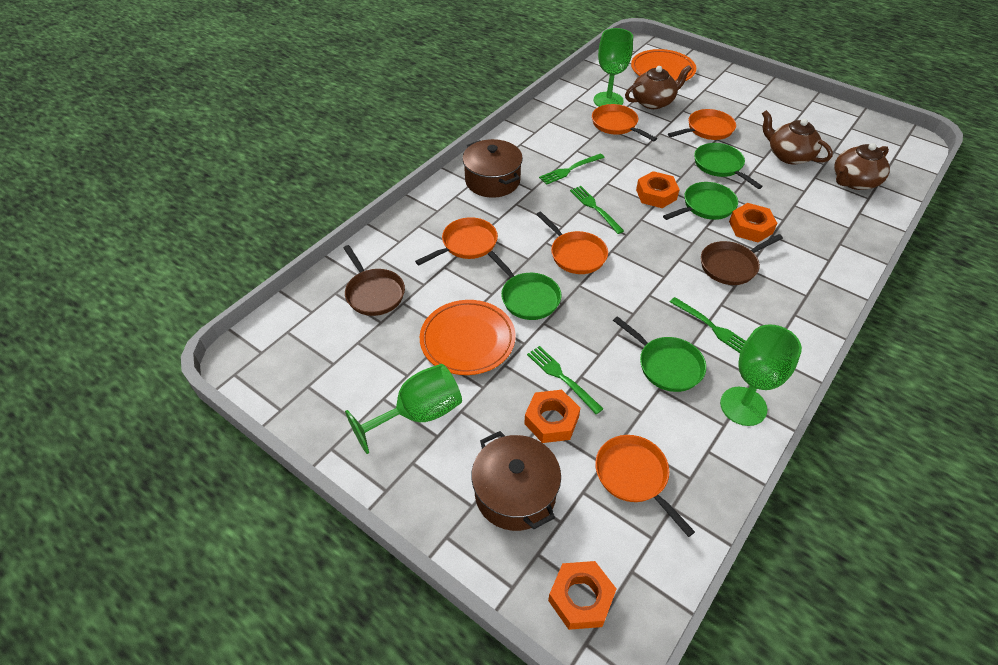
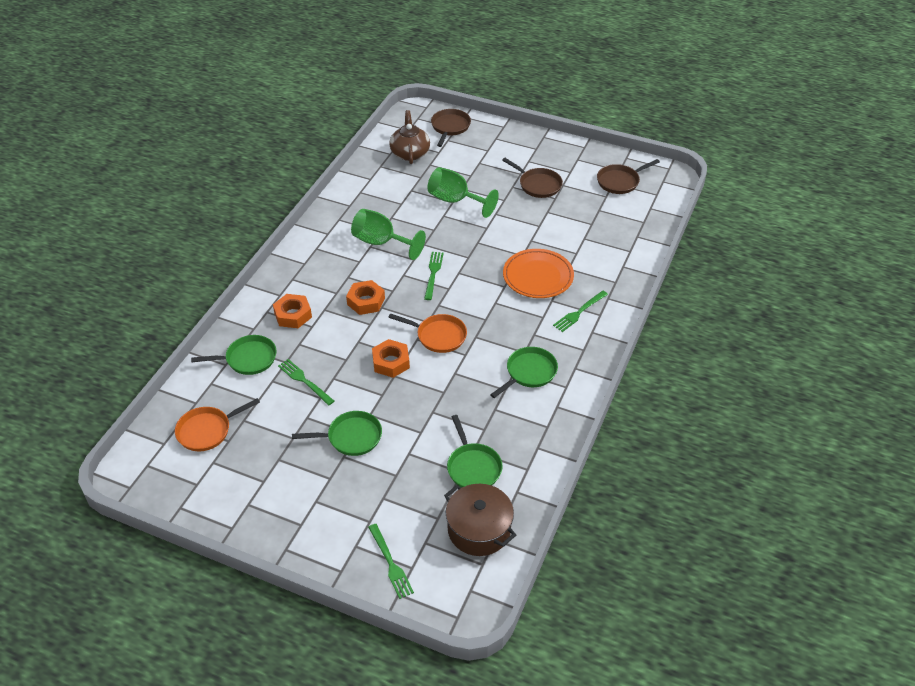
brown pan: 2 -> 3
brown pot: 2 -> 1
brown teapot: 3 -> 1
green goblet: 3 -> 2
orange nut: 4 -> 3
orange pan: 5 -> 2
orange plate: 2 -> 1

